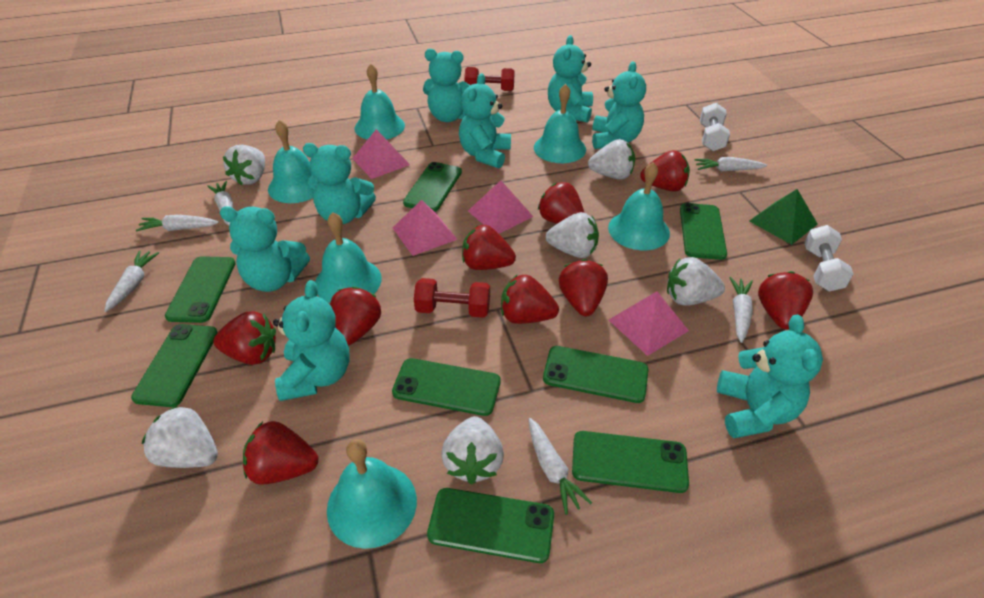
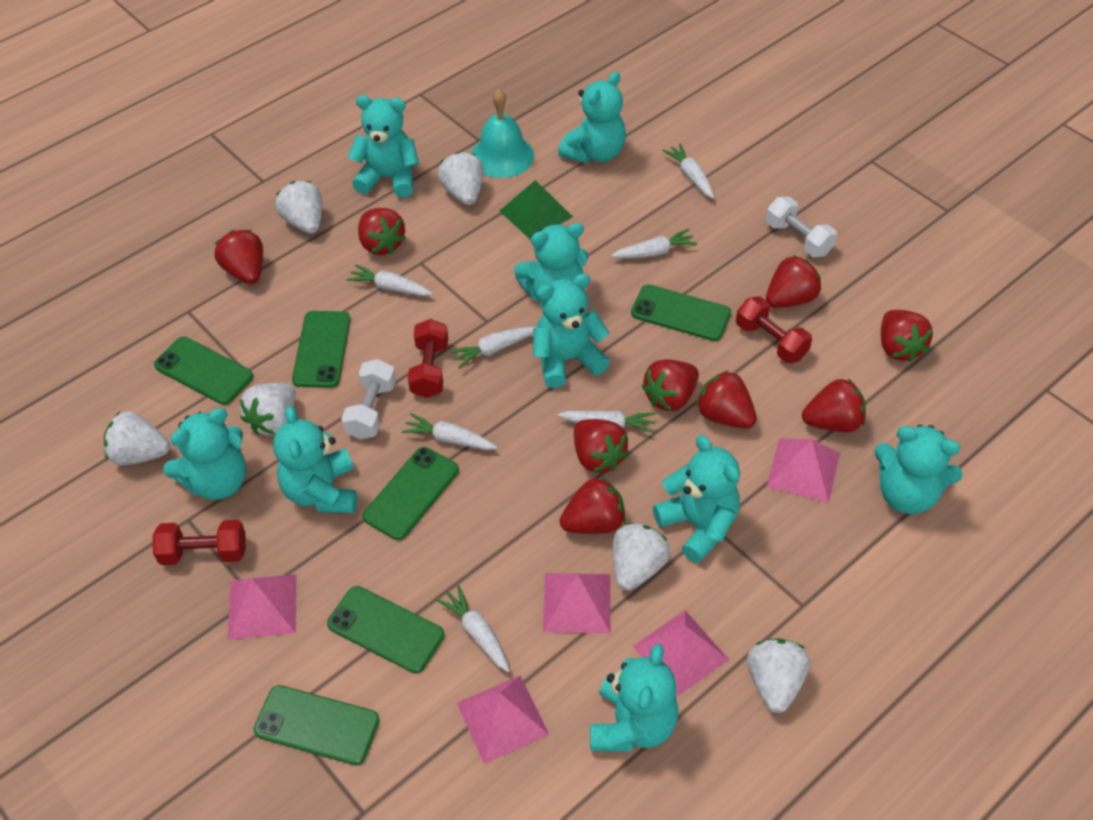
green phone: 8 -> 6
pink pyramid: 4 -> 5
red dumbbell: 2 -> 3
turquoise bell: 6 -> 1
turquoise teddy bear: 8 -> 9
white carrot: 6 -> 7

